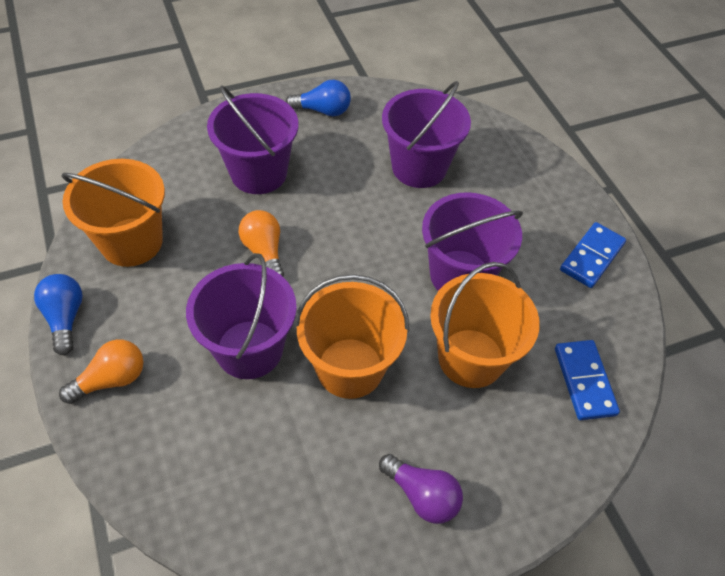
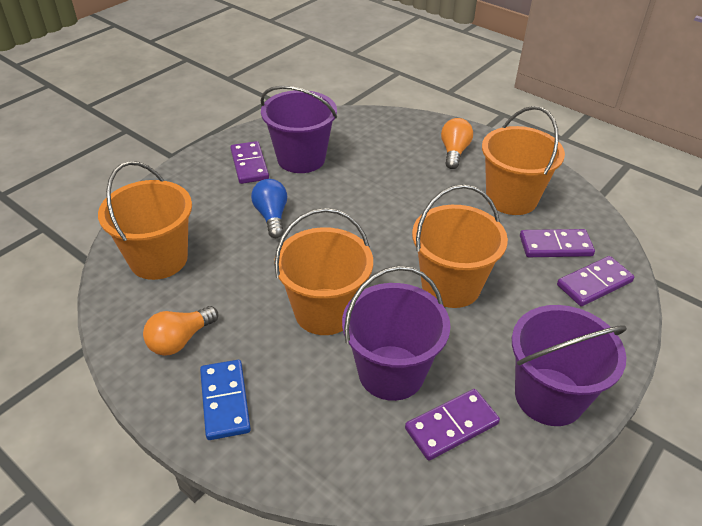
blue domino: 2 -> 1
blue light bulb: 2 -> 1
orange bucket: 3 -> 4
purple bucket: 4 -> 3
purple domino: 0 -> 4
purple light bulb: 1 -> 0

